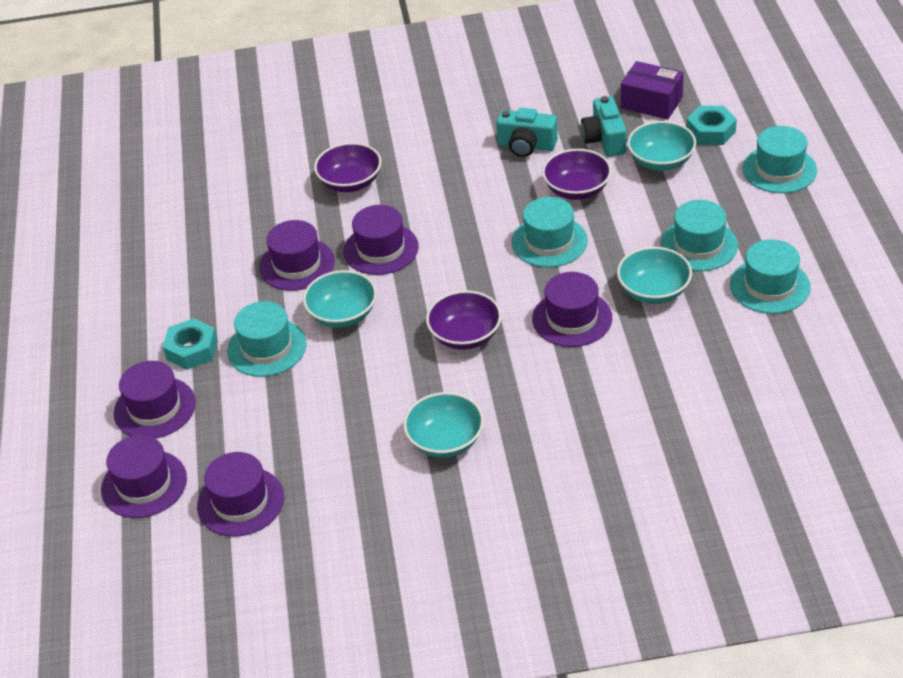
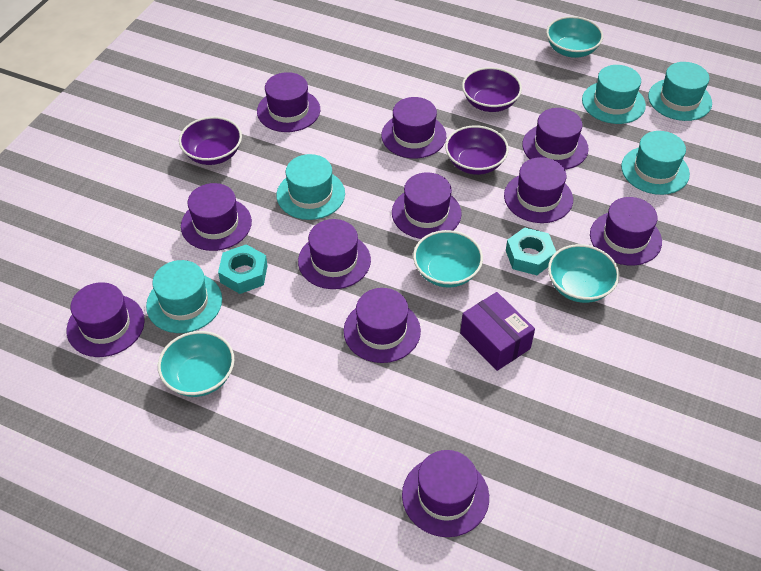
purple hat: 6 -> 11
turquoise camera: 2 -> 0

